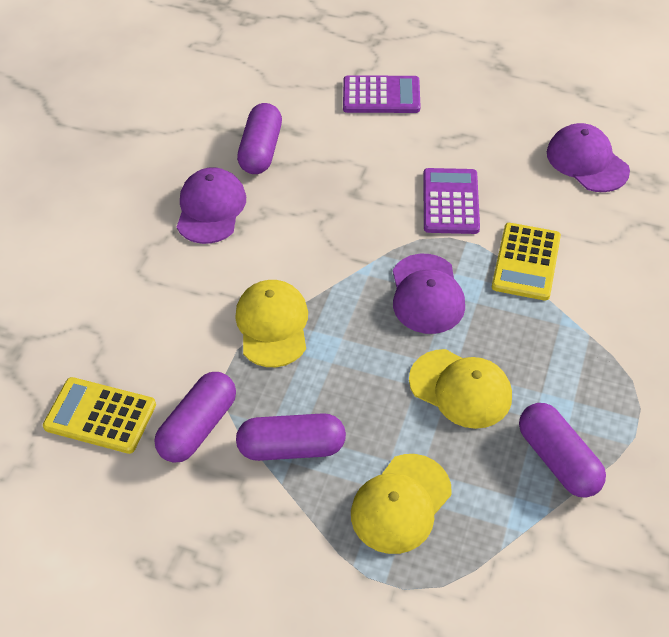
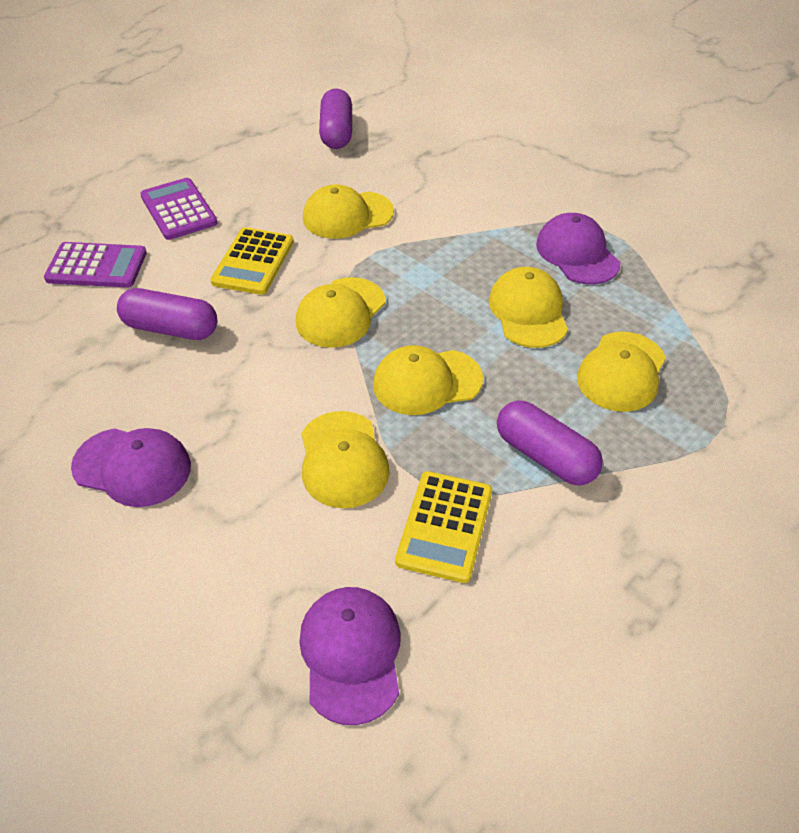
purple capsule: 4 -> 3
yellow cap: 3 -> 6

